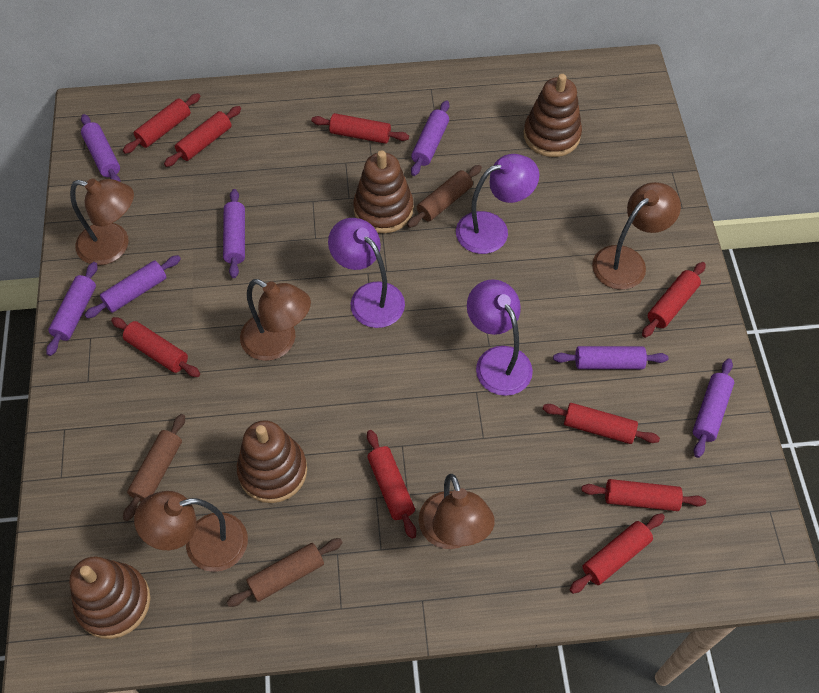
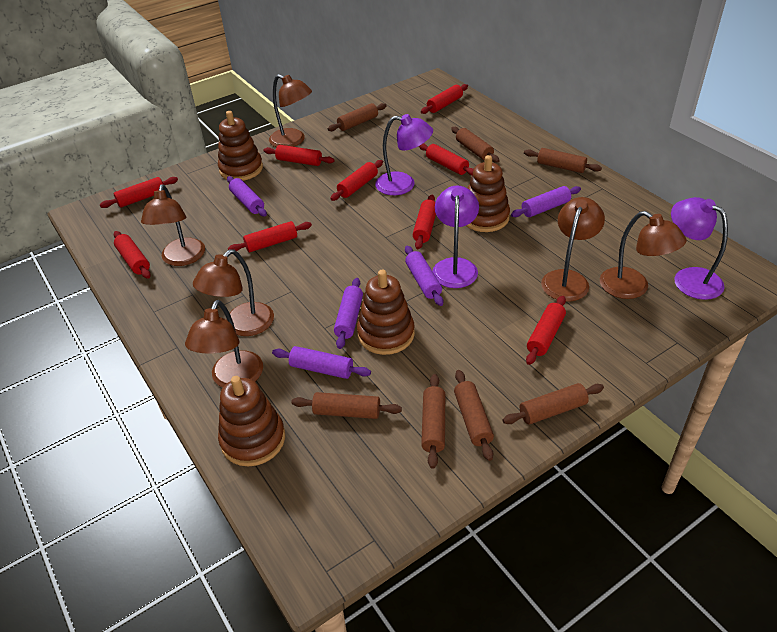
brown lamp: 5 -> 6
brown rolling pin: 3 -> 7
purple rolling pin: 7 -> 5

